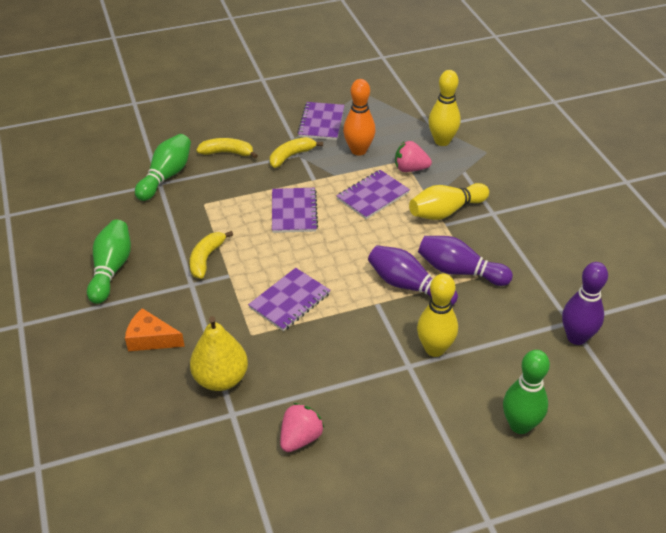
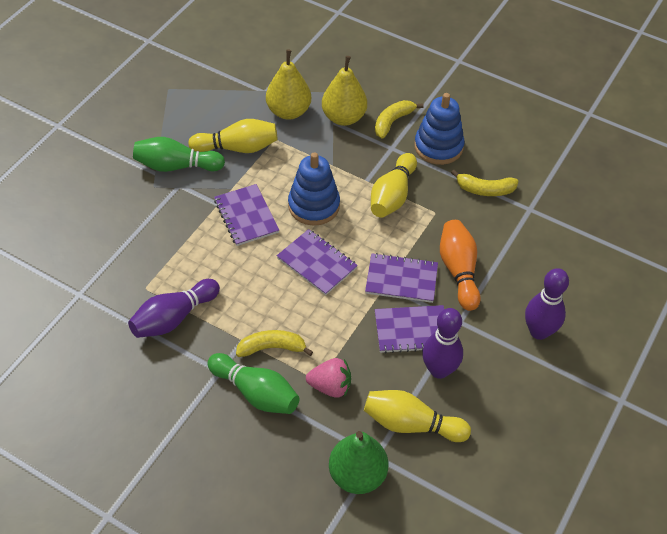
blue stacking toy: 0 -> 2
green bowling pin: 3 -> 2
green pear: 0 -> 1
orange cheese: 1 -> 0
pink strawberry: 2 -> 1
yellow pear: 1 -> 2

